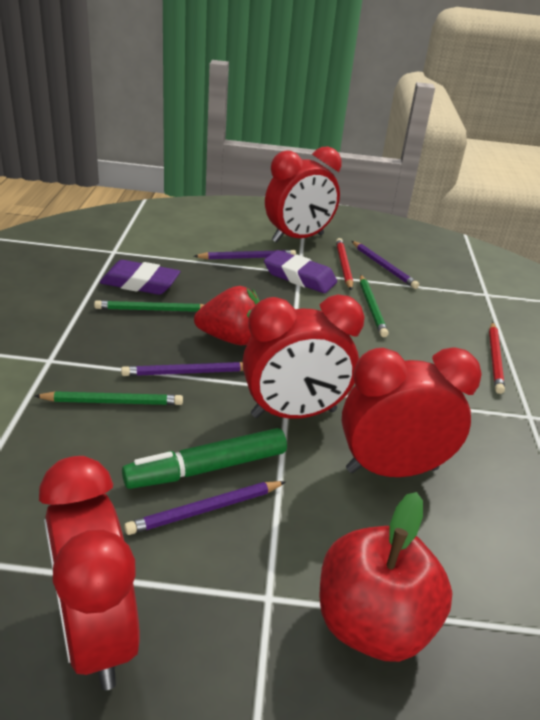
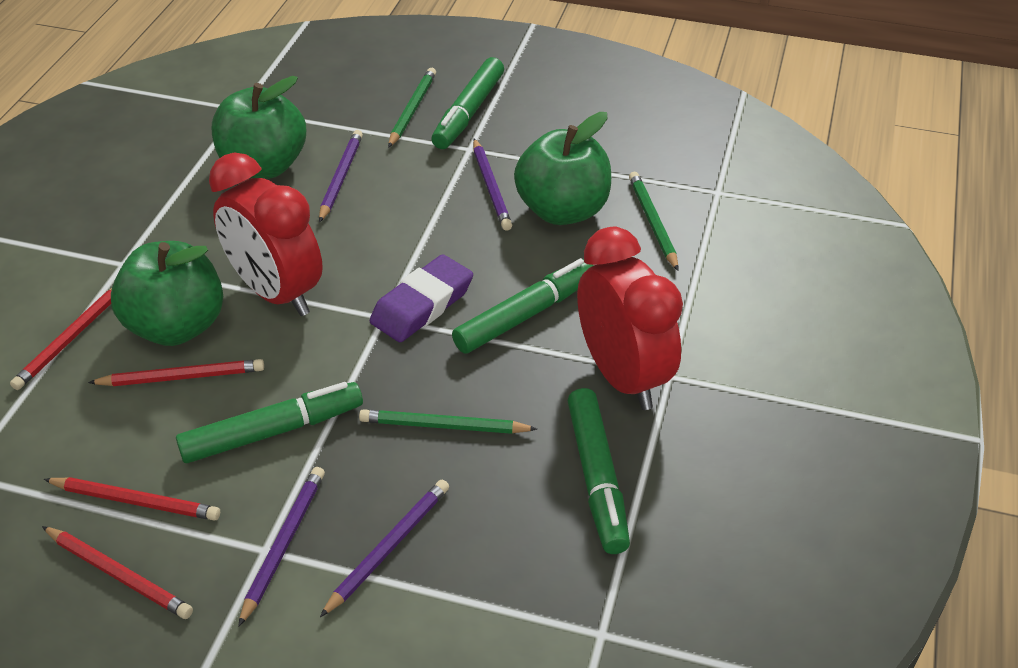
green apple: 0 -> 3
green marker: 1 -> 4
purple eraser: 2 -> 1
red apple: 1 -> 0
red clock: 4 -> 2
red pencil: 2 -> 4
red strawberry: 1 -> 0

